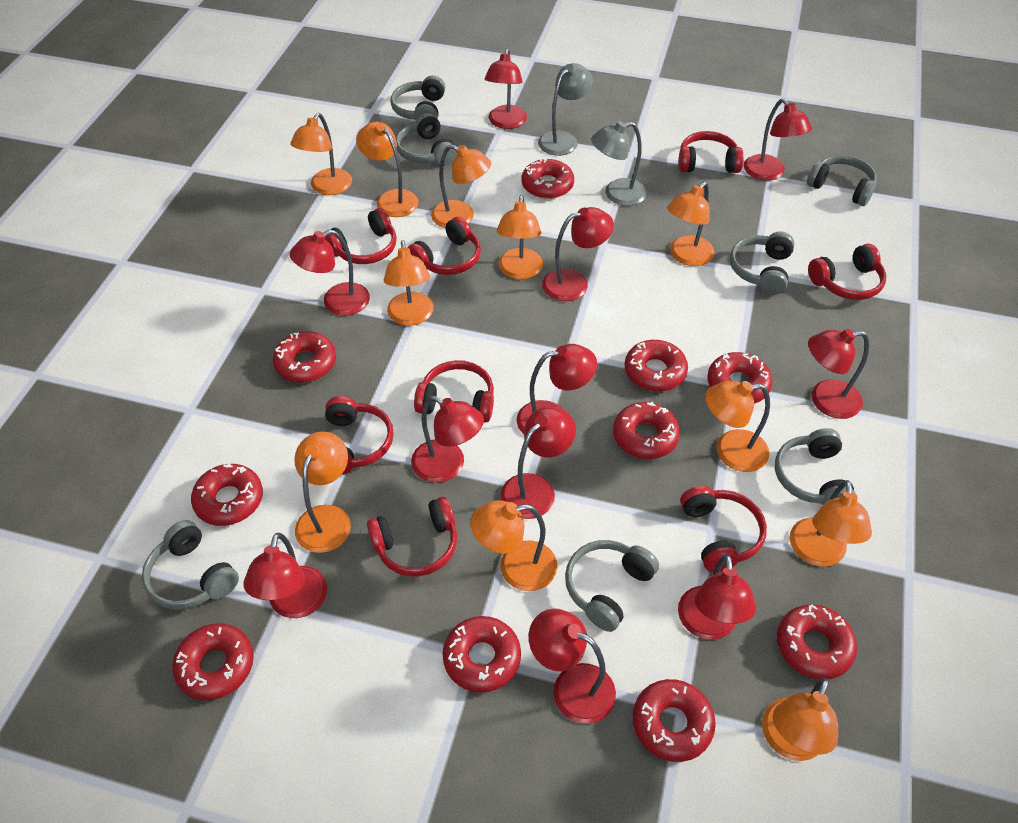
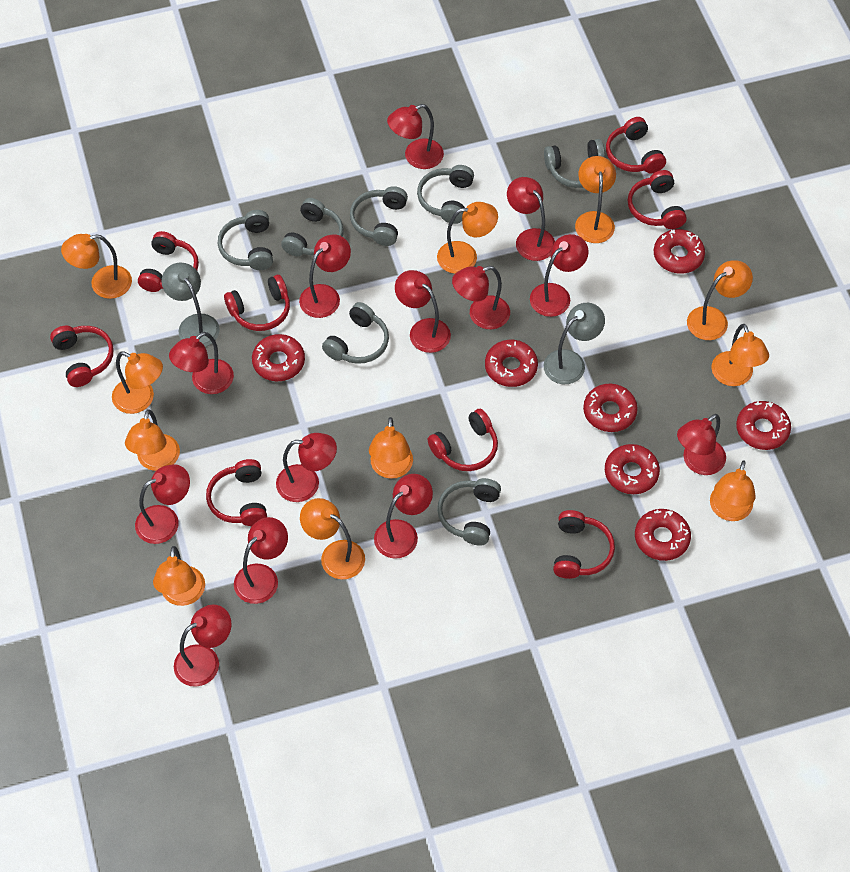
red donut: 10 -> 7
red lamp: 11 -> 13

